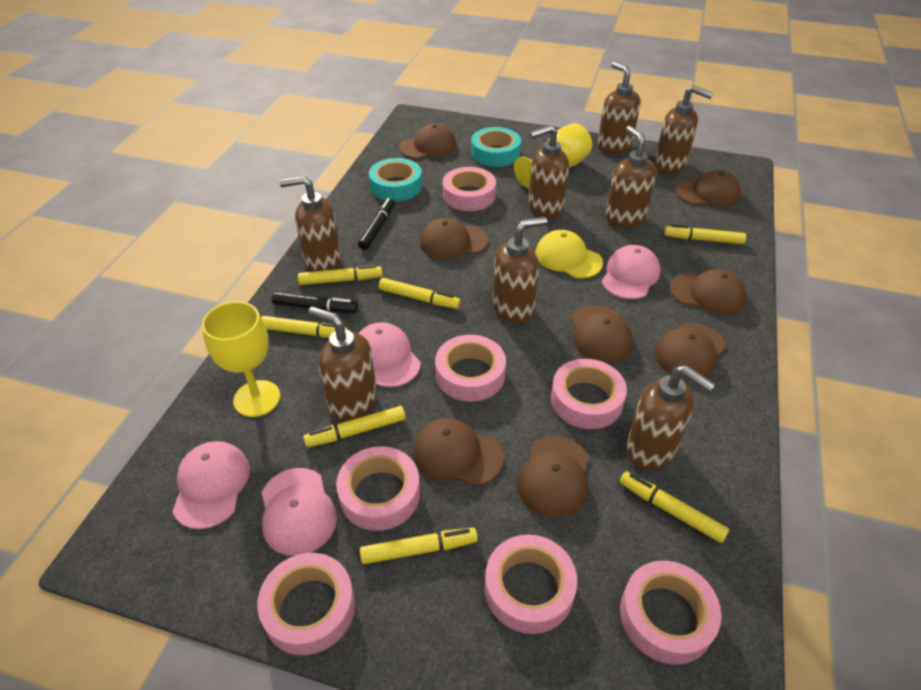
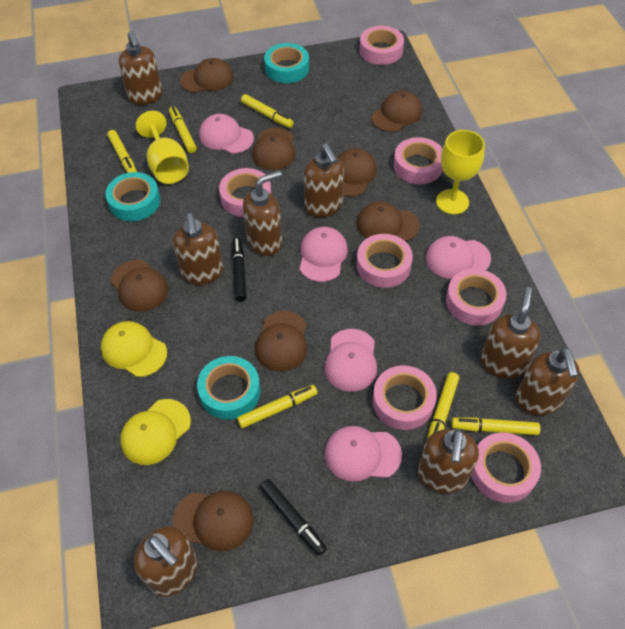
pink cap: 4 -> 5
turquoise tape: 2 -> 3
yellow cap: 1 -> 2
yellow marker: 7 -> 6

